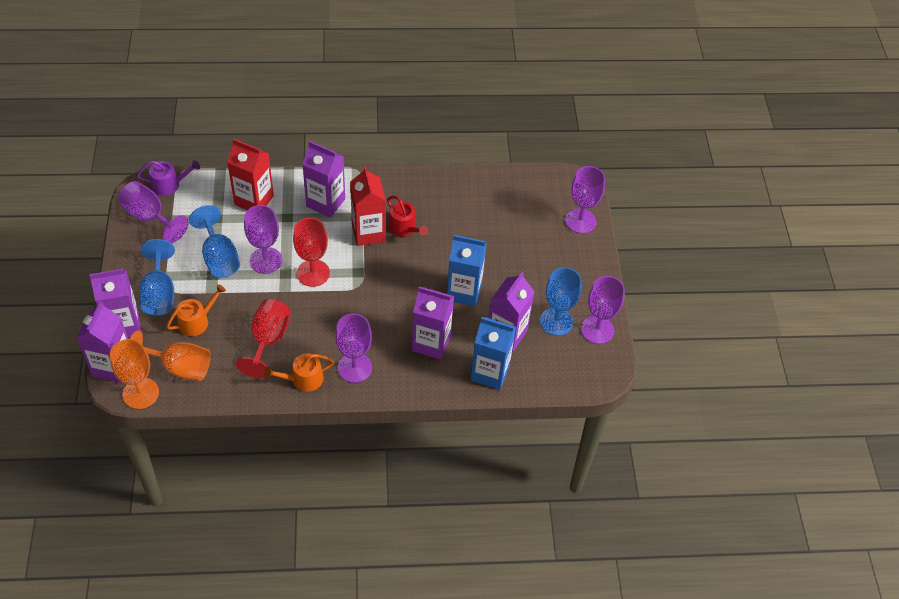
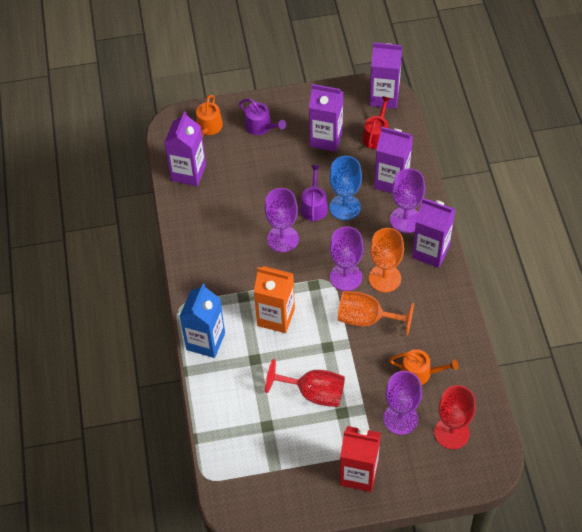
blue carton: 2 -> 1
blue goblet: 3 -> 1
orange carton: 0 -> 1
purple goblet: 5 -> 4
purple watering can: 1 -> 2
red carton: 2 -> 1

